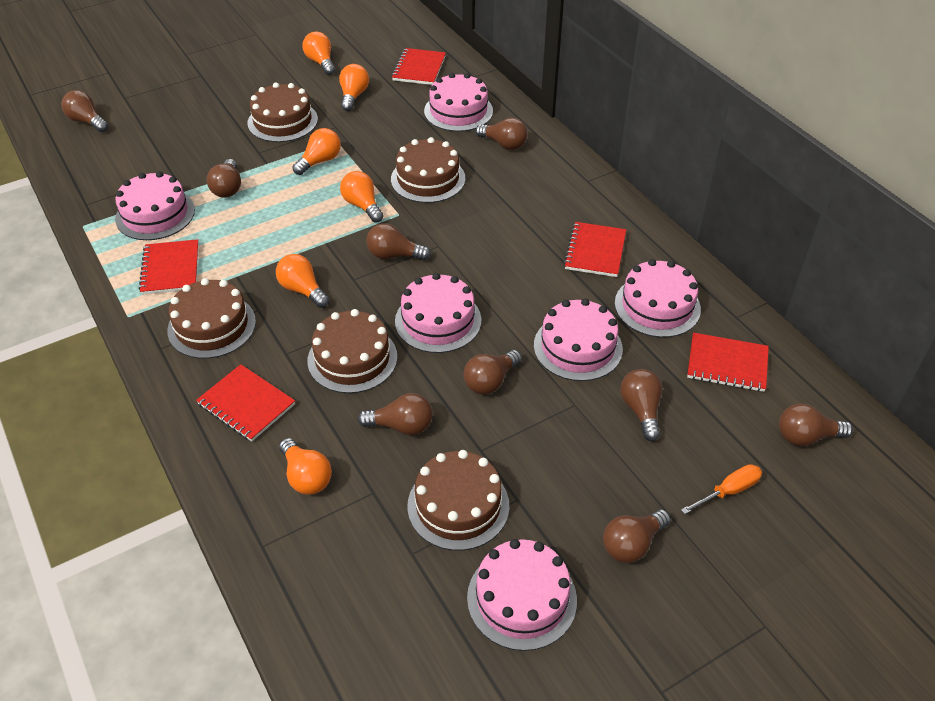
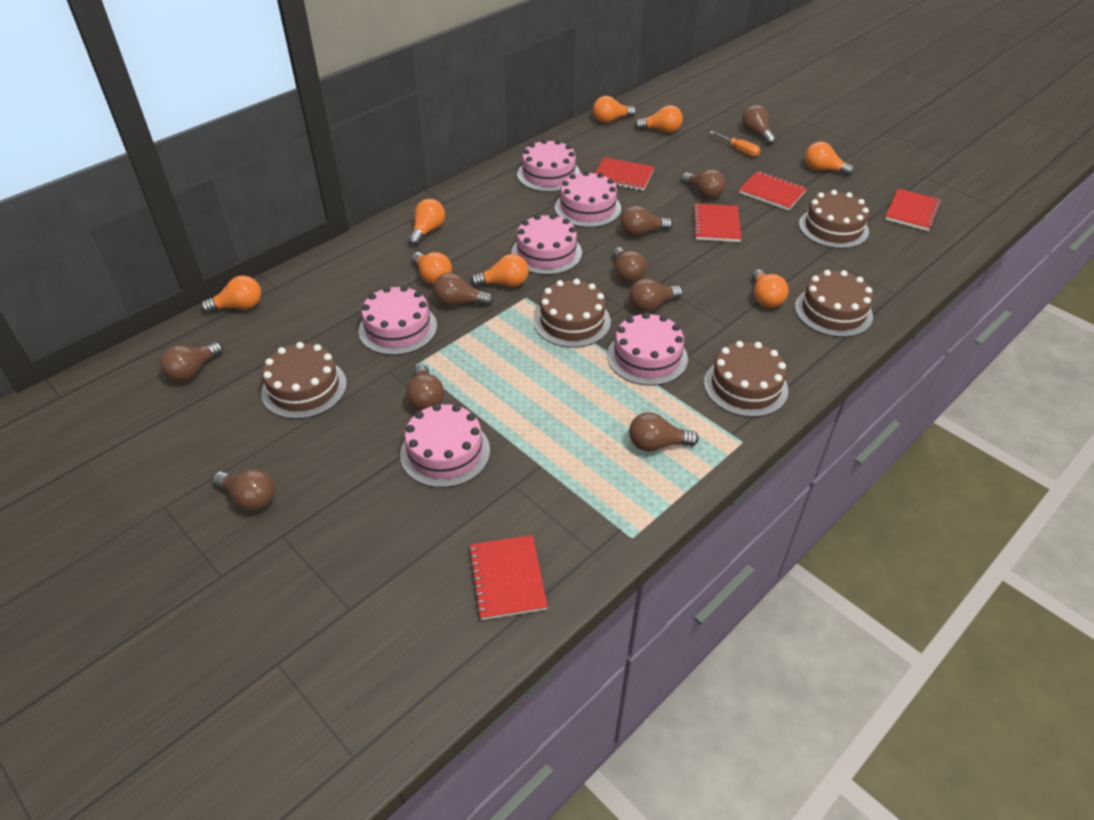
brown light bulb: 9 -> 10
orange light bulb: 6 -> 8

